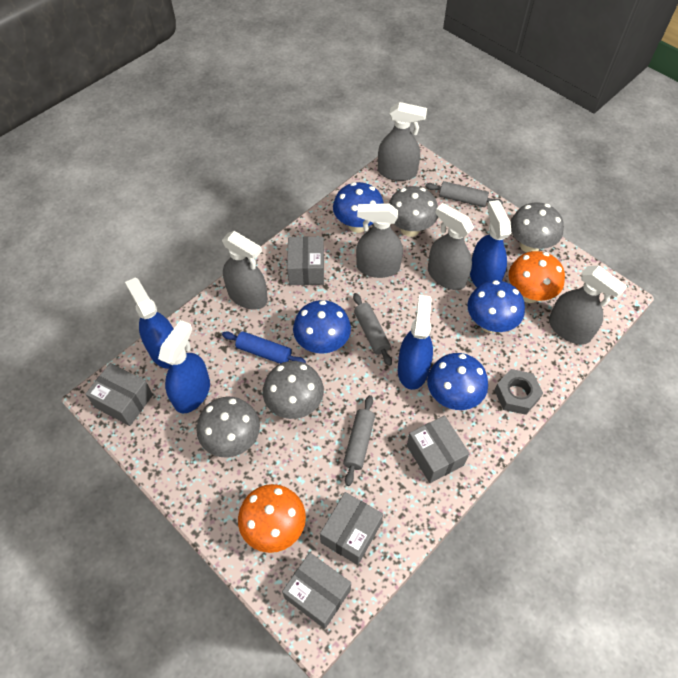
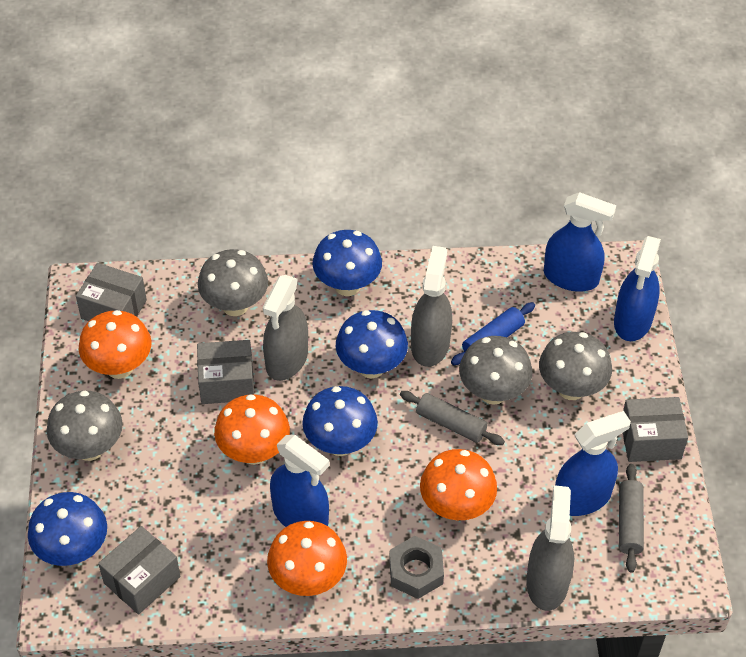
grey box: 5 -> 4
grey rolling pin: 3 -> 2
grey spray bottle: 5 -> 3
orange mushroom: 2 -> 4

